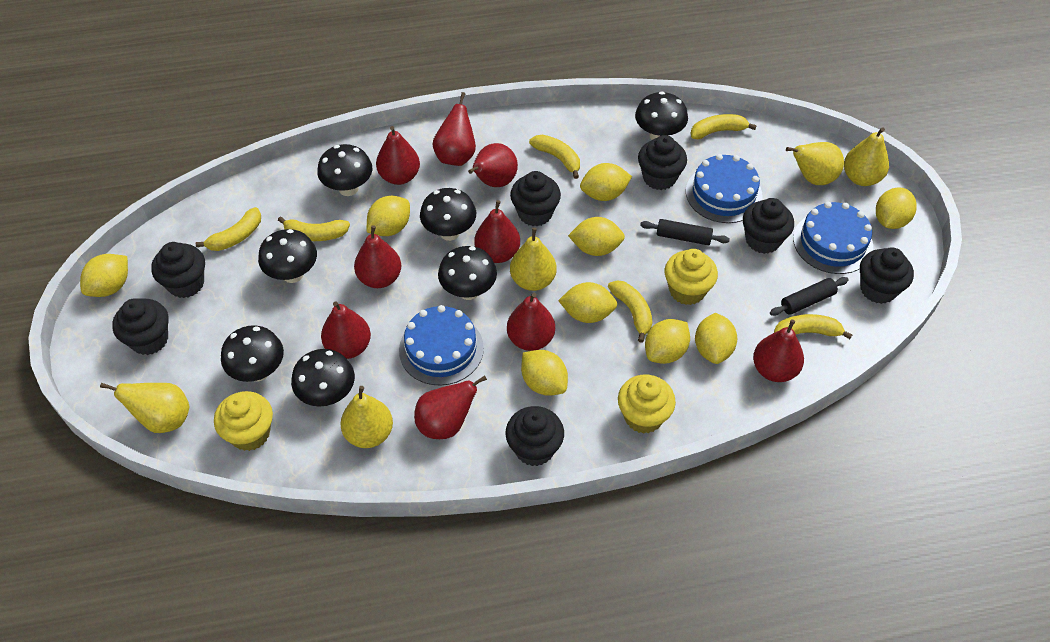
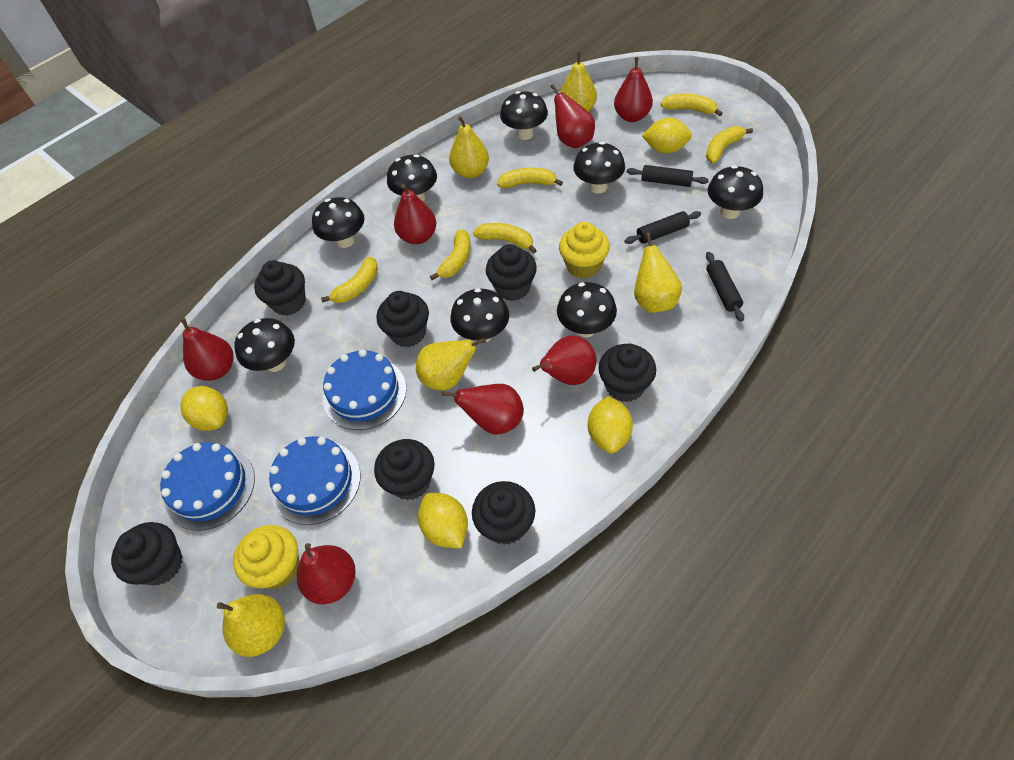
black mushroom: 7 -> 8
black rolling pin: 2 -> 3
red pear: 9 -> 7
yellow cupcake: 3 -> 2
yellow lemon: 9 -> 4

